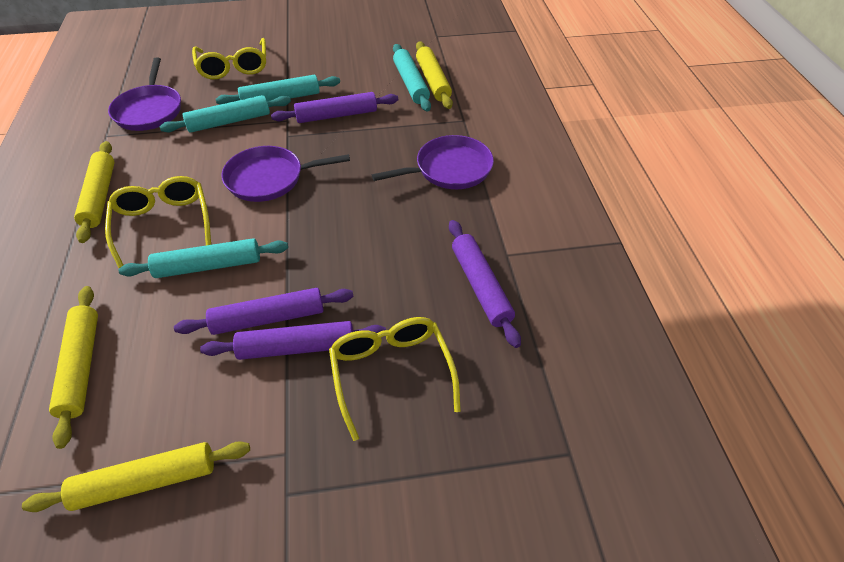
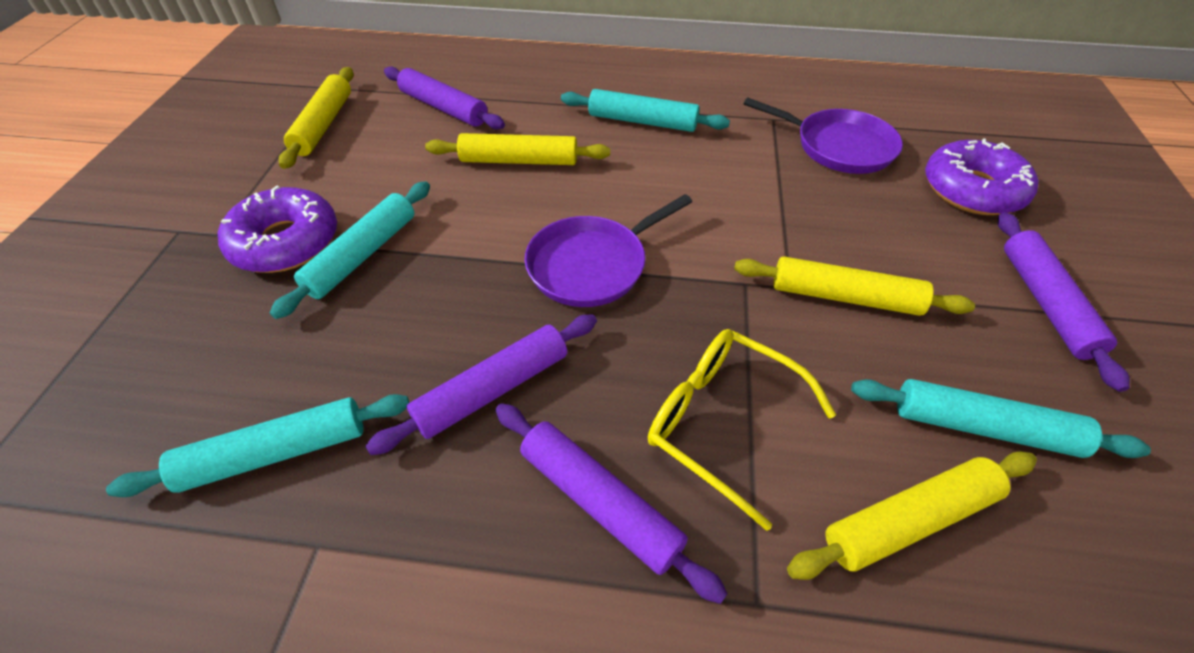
purple donut: 0 -> 2
purple pan: 3 -> 2
yellow glasses: 3 -> 1

